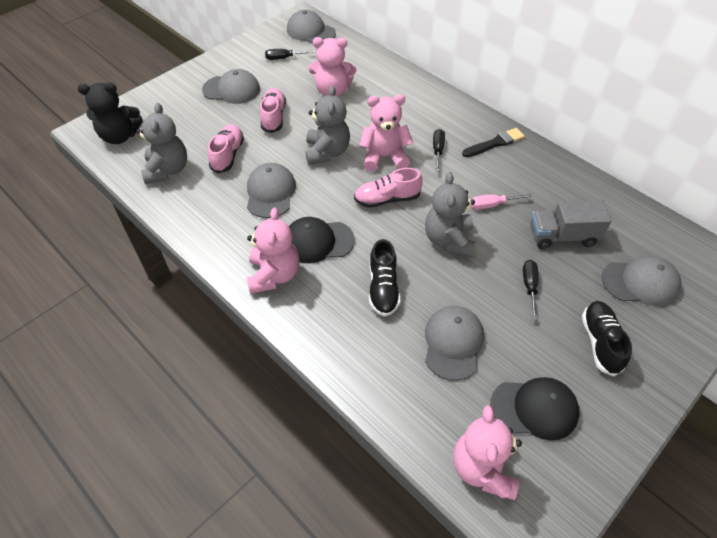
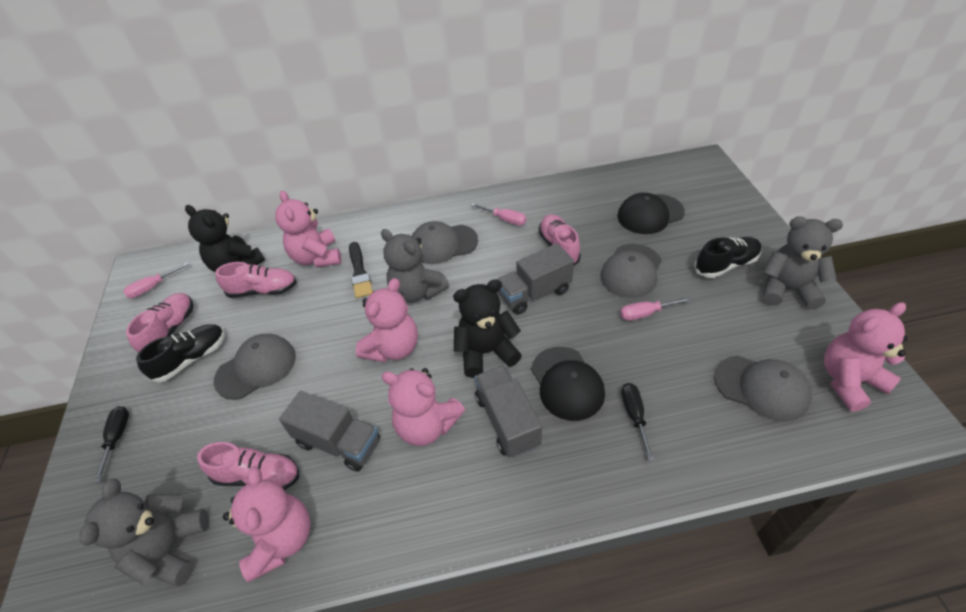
black screwdriver: 3 -> 2
black teddy bear: 1 -> 2
grey cap: 5 -> 4
grey truck: 1 -> 3
pink screwdriver: 1 -> 3
pink shoe: 3 -> 4
pink teddy bear: 4 -> 5

